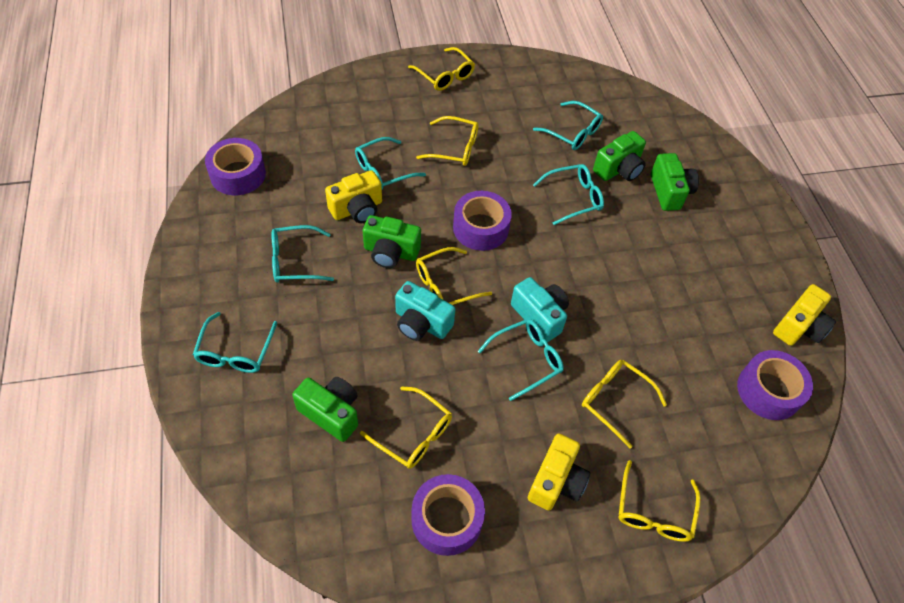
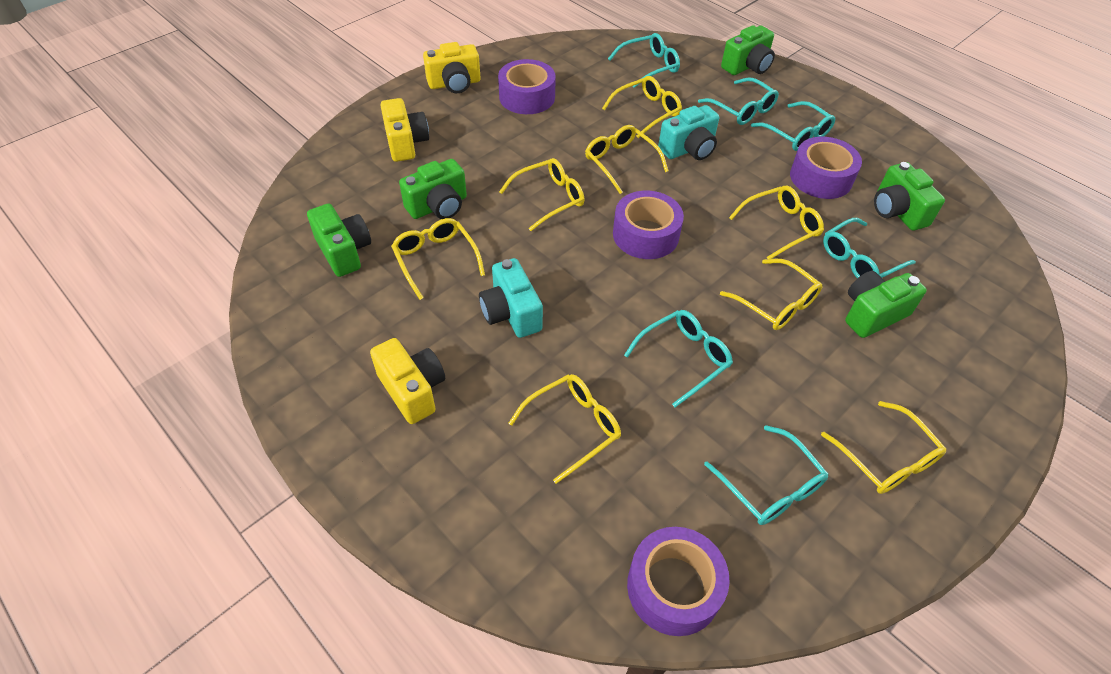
green camera: 4 -> 5
yellow glasses: 6 -> 8

